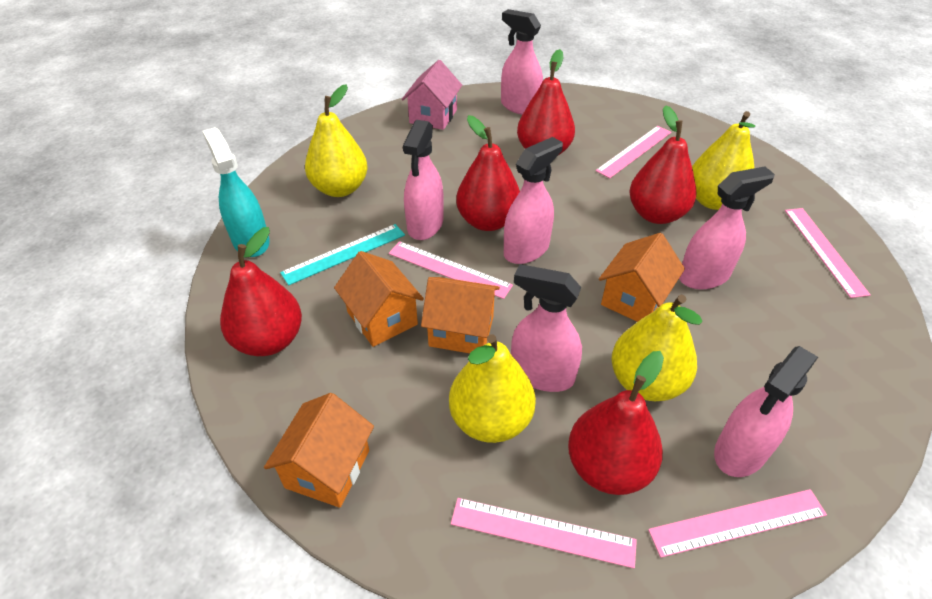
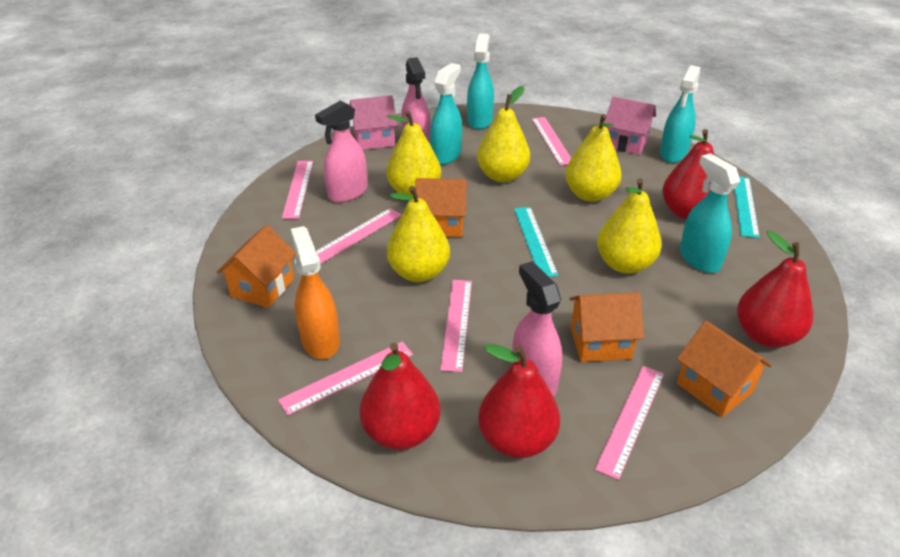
orange spray bottle: 0 -> 1
pink house: 1 -> 2
pink ruler: 5 -> 6
pink spray bottle: 6 -> 3
red pear: 5 -> 4
turquoise ruler: 1 -> 2
turquoise spray bottle: 1 -> 4
yellow pear: 4 -> 5

